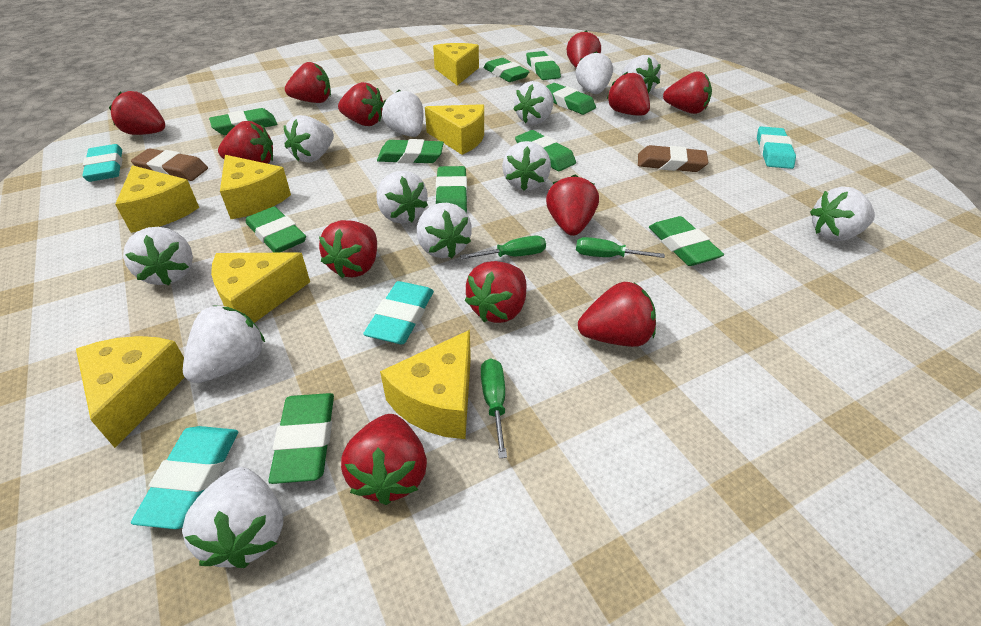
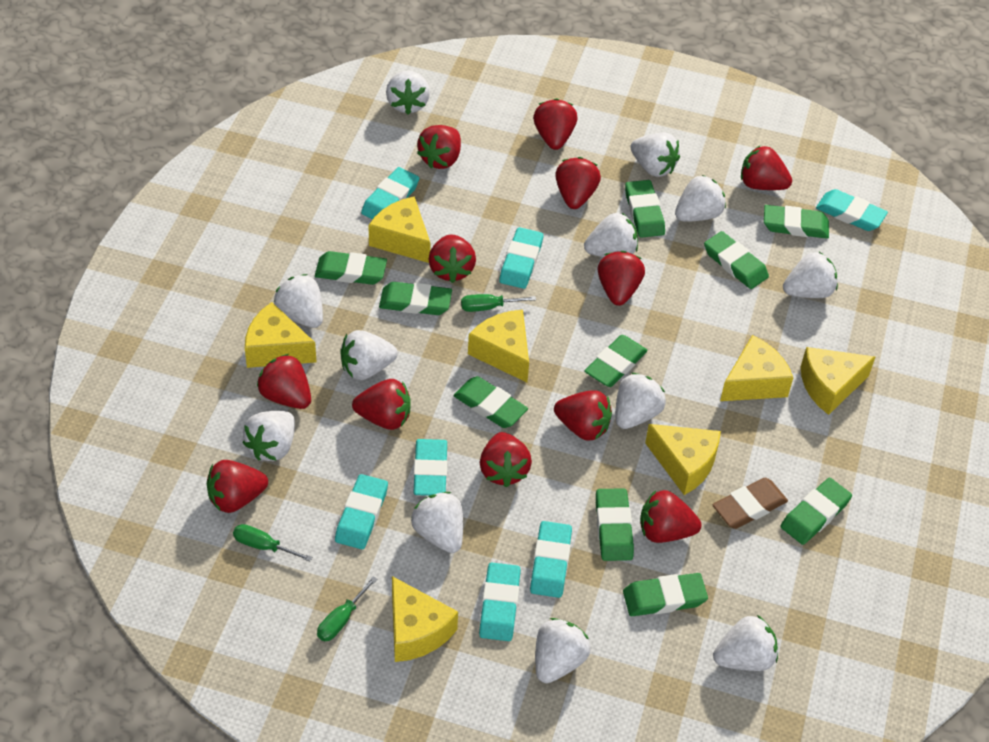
brown eraser: 2 -> 1
turquoise eraser: 4 -> 7

